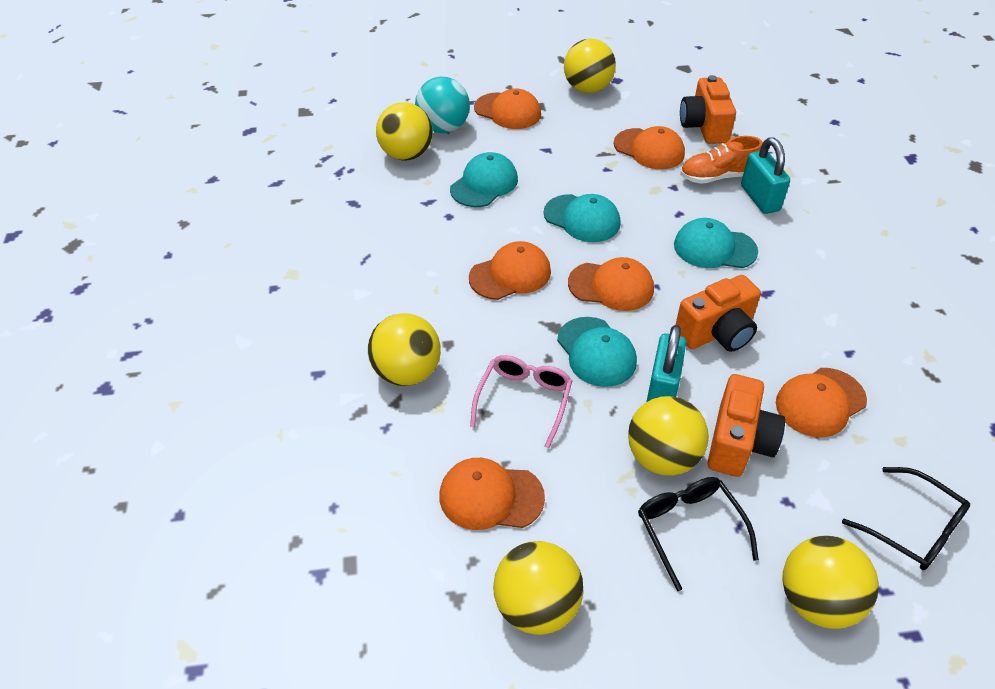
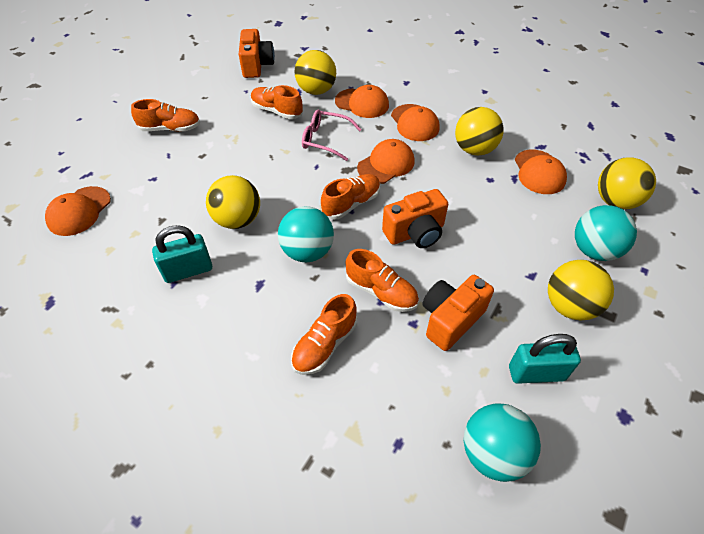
black glasses: 2 -> 0
orange cap: 6 -> 5
orange shoe: 1 -> 5
turquoise ball: 1 -> 3
turquoise cap: 4 -> 0
yellow ball: 6 -> 5

